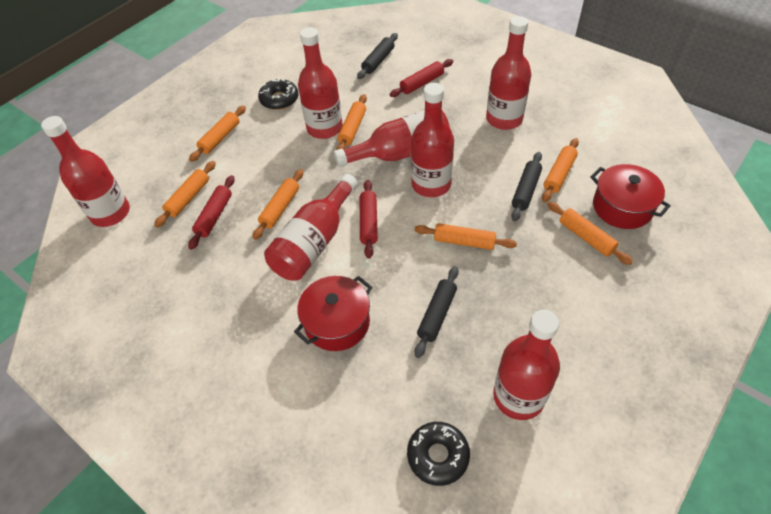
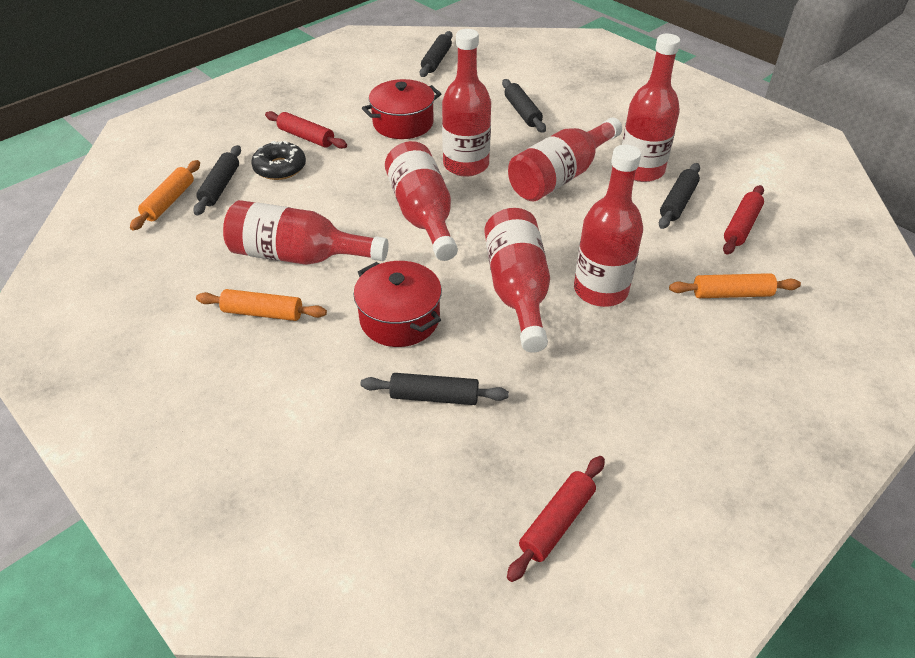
black donut: 2 -> 1
black rolling pin: 3 -> 5
orange rolling pin: 7 -> 3

